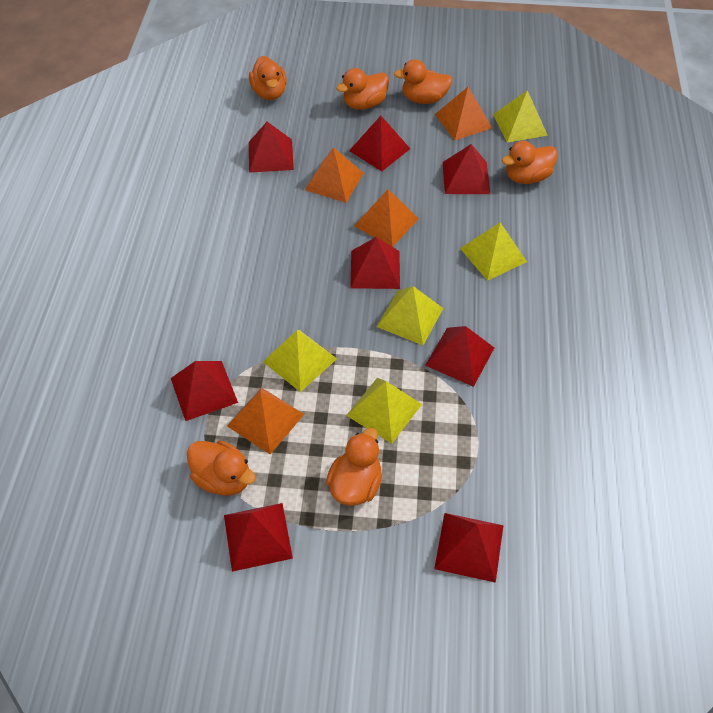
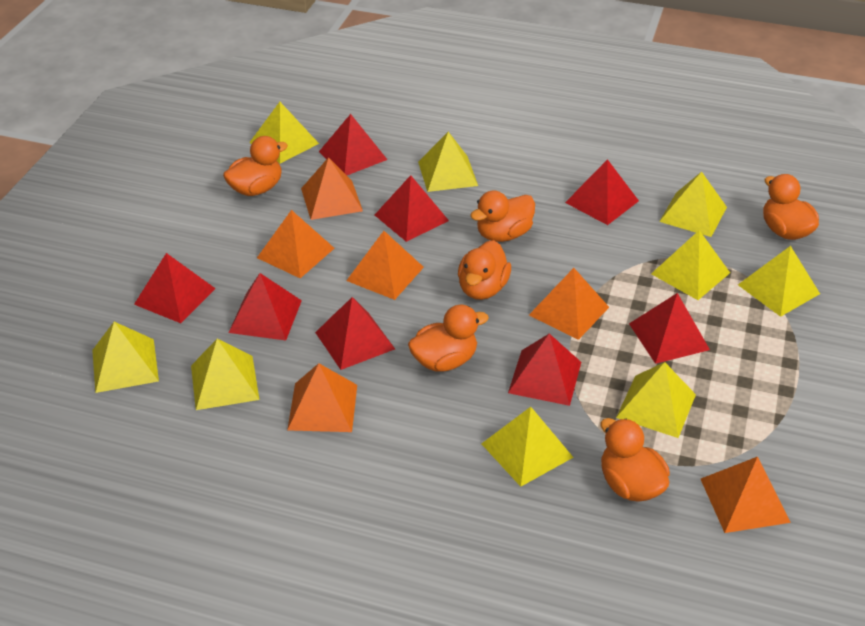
orange pyramid: 4 -> 6
yellow pyramid: 5 -> 9

